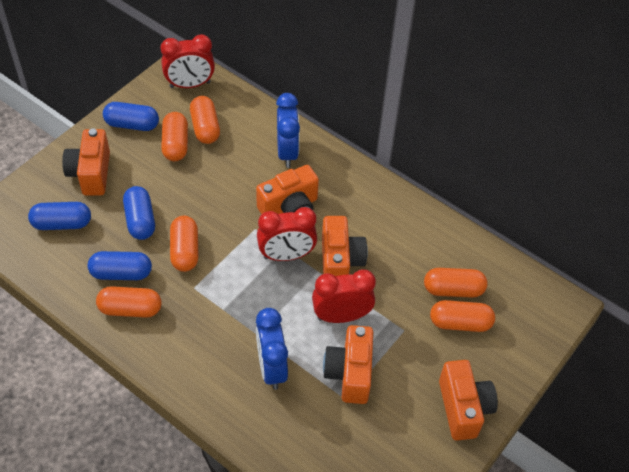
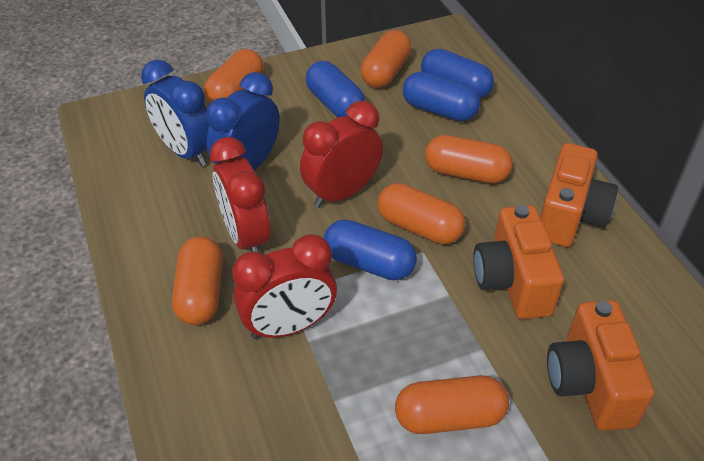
orange camera: 5 -> 3

